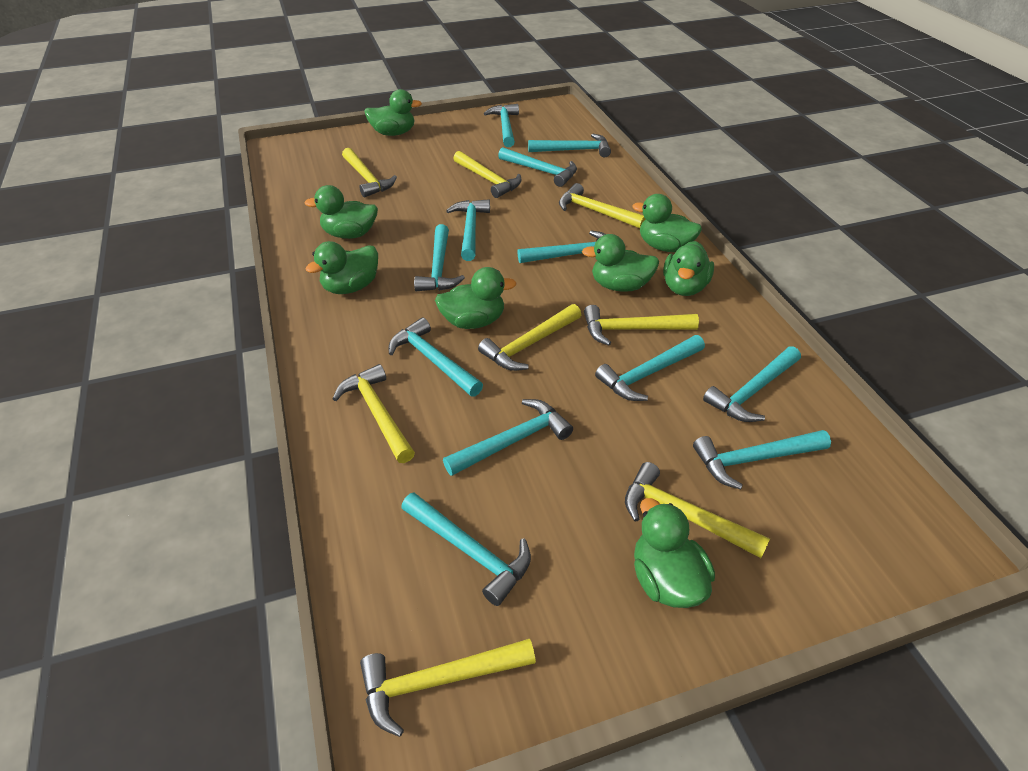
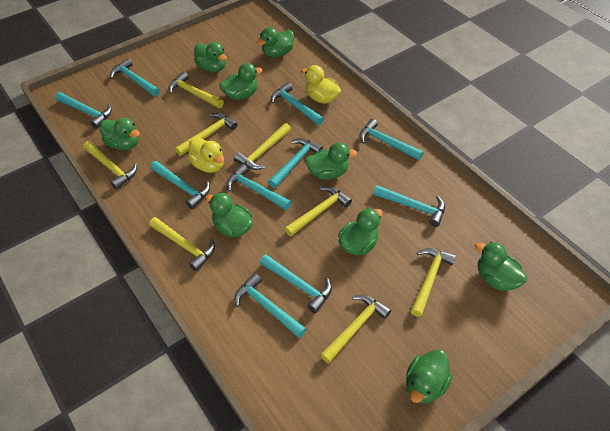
green duck: 8 -> 9
turquoise hammer: 12 -> 10
yellow duck: 0 -> 2

